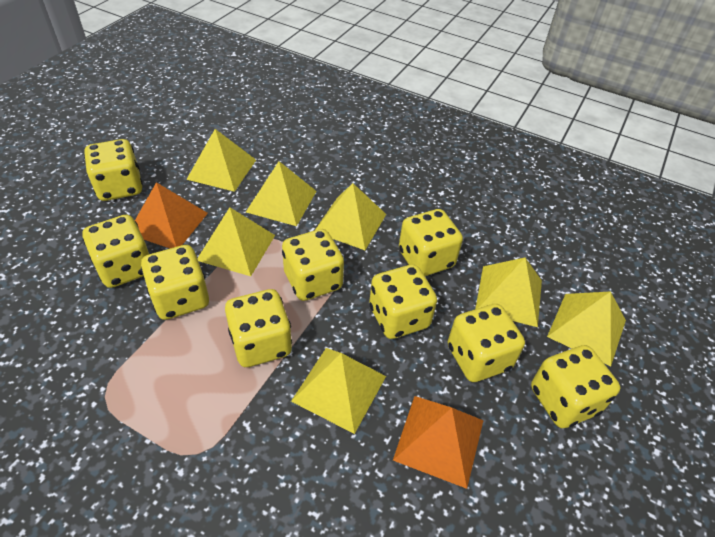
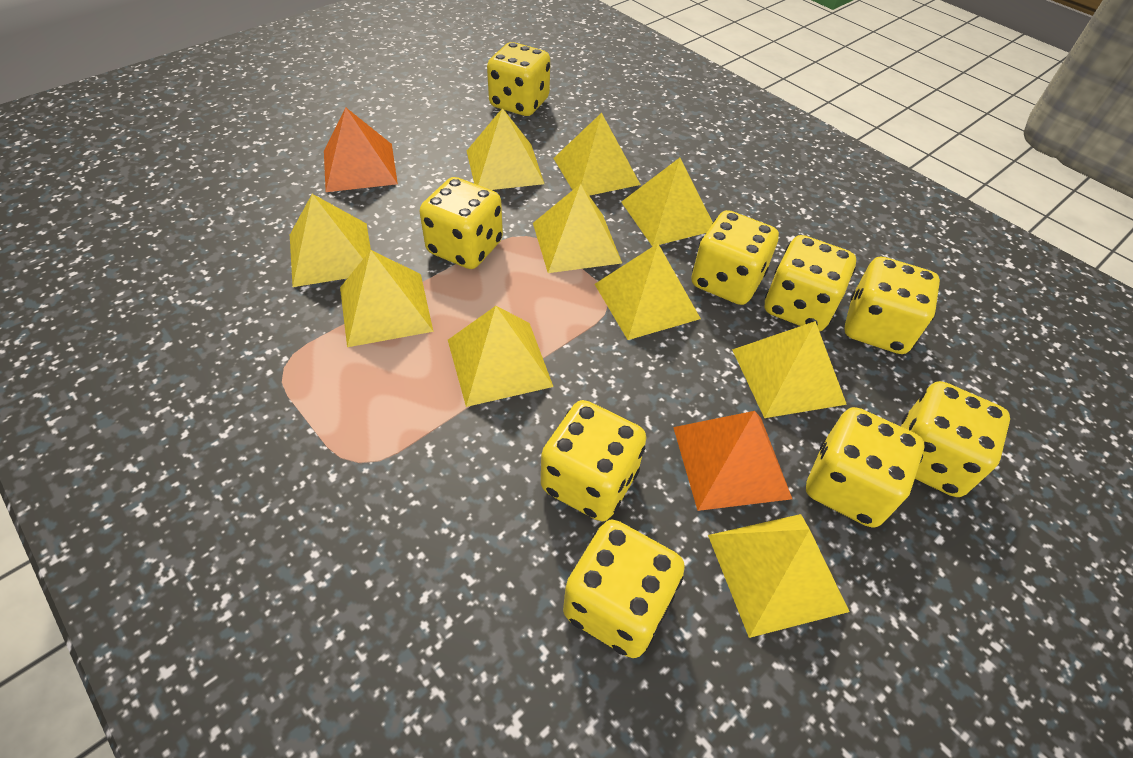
yellow pyramid: 7 -> 10

